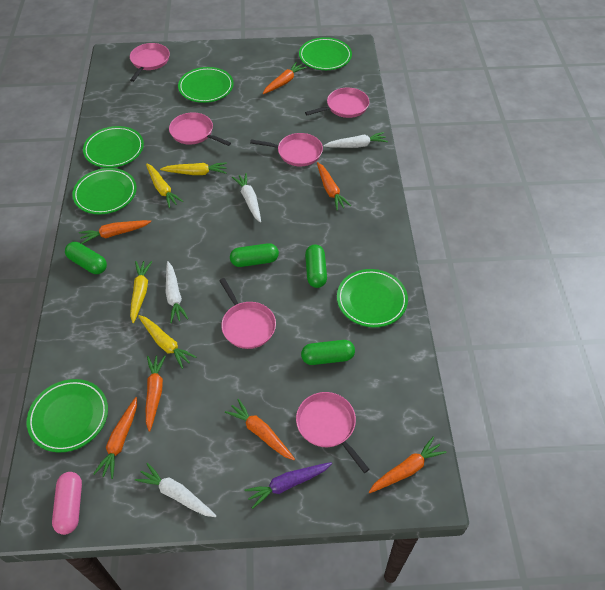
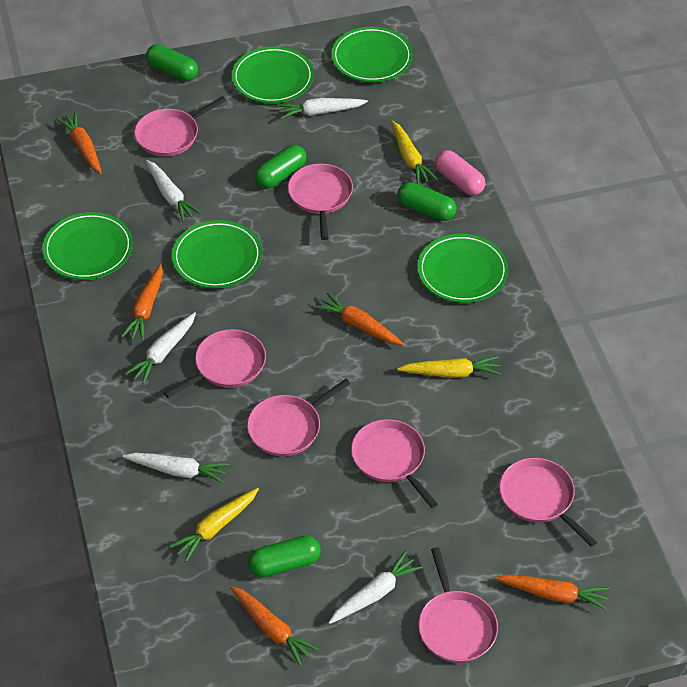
green plate: 6 -> 5
orange carrot: 7 -> 5
pink pan: 6 -> 7
purple carrot: 1 -> 0
white carrot: 4 -> 5
yellow carrot: 4 -> 3

